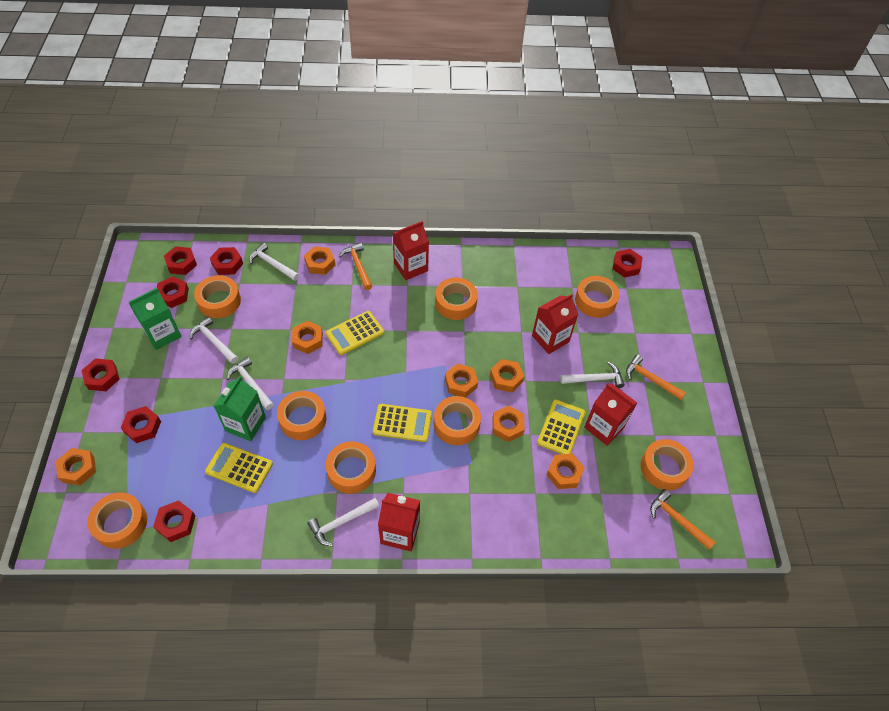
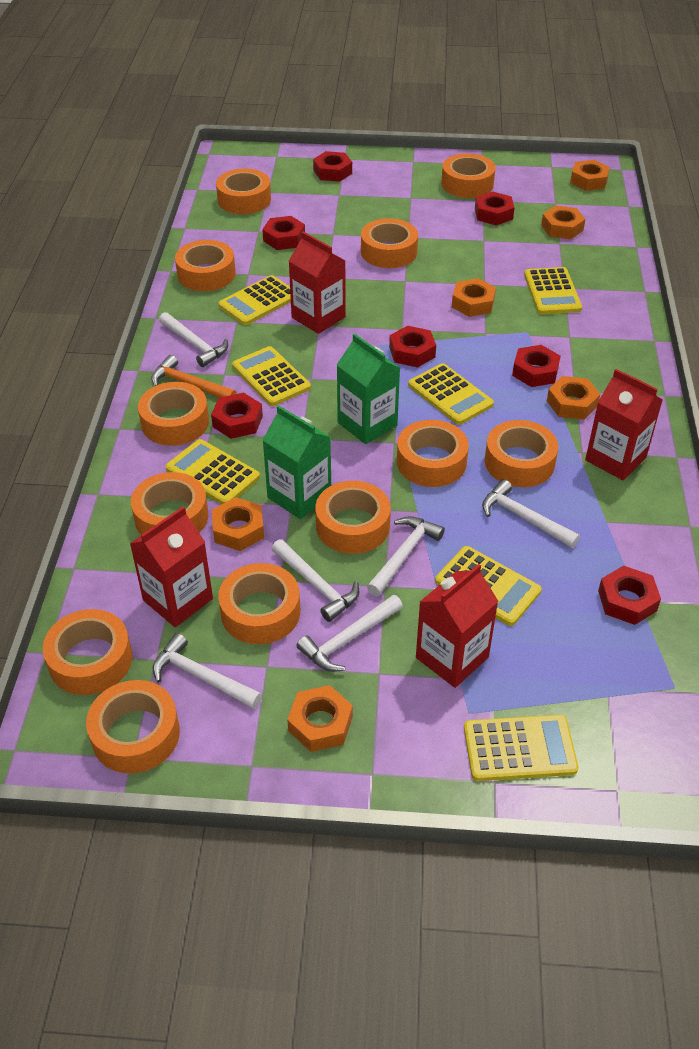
orange hammer: 3 -> 1
orange nut: 7 -> 6
orange tape: 8 -> 12
white hammer: 5 -> 6
yellow calculator: 4 -> 7

